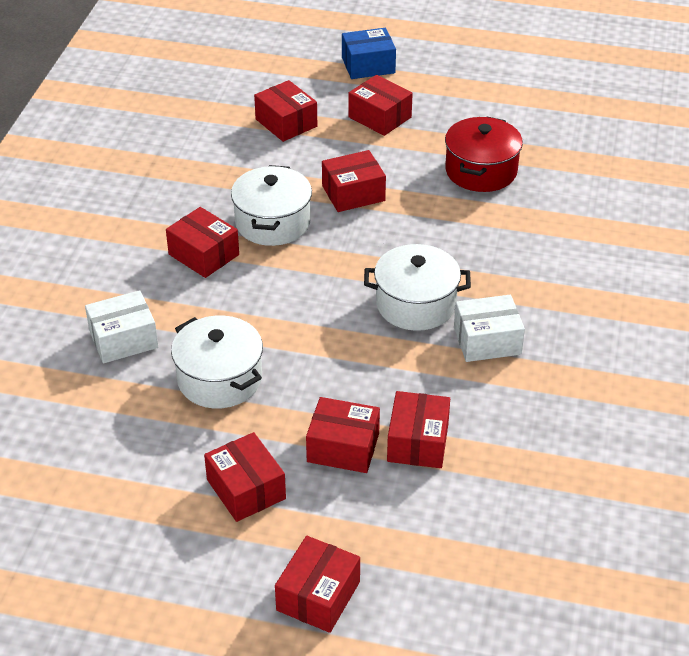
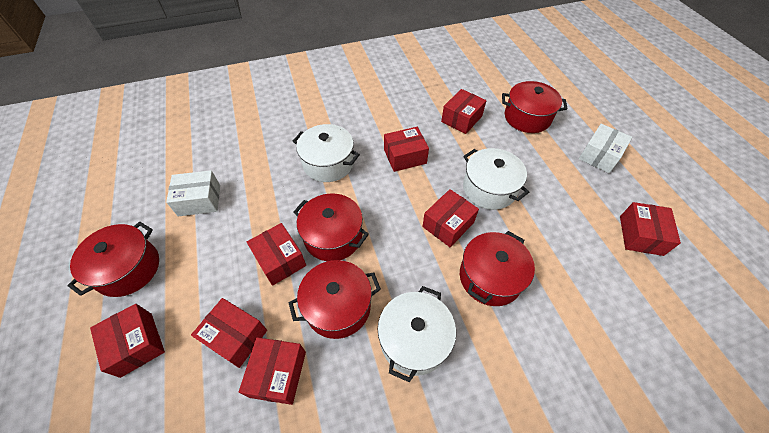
blue box: 1 -> 0
red pot: 1 -> 5

